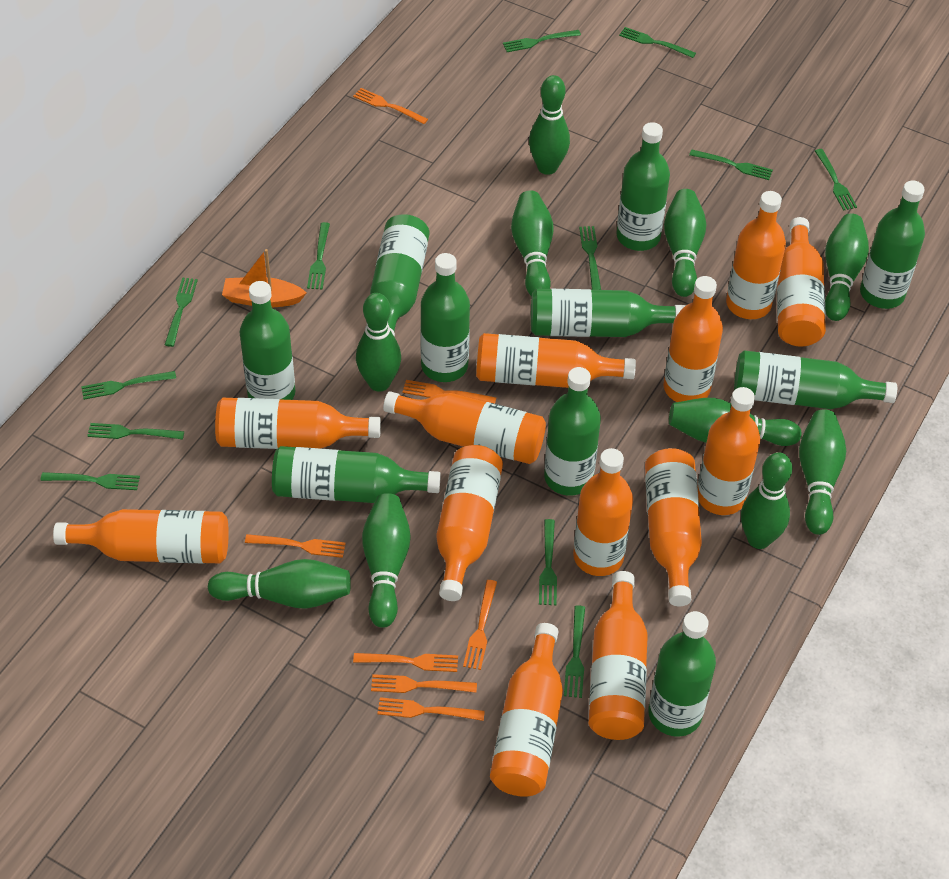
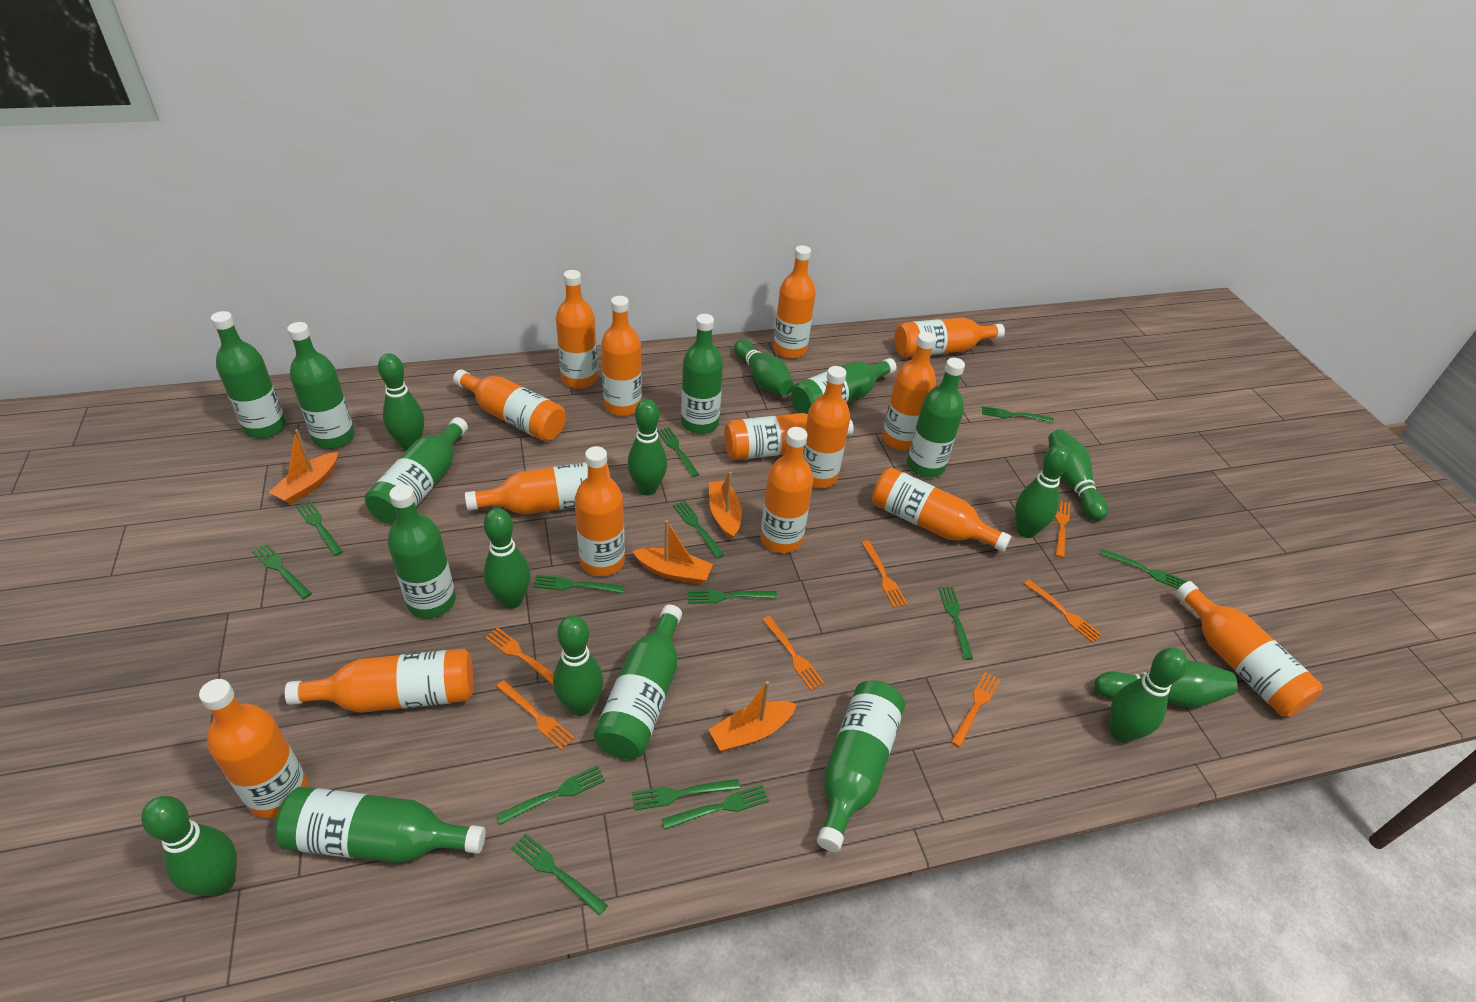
green fork: 12 -> 13
orange boat: 1 -> 4
orange bottle: 13 -> 15

